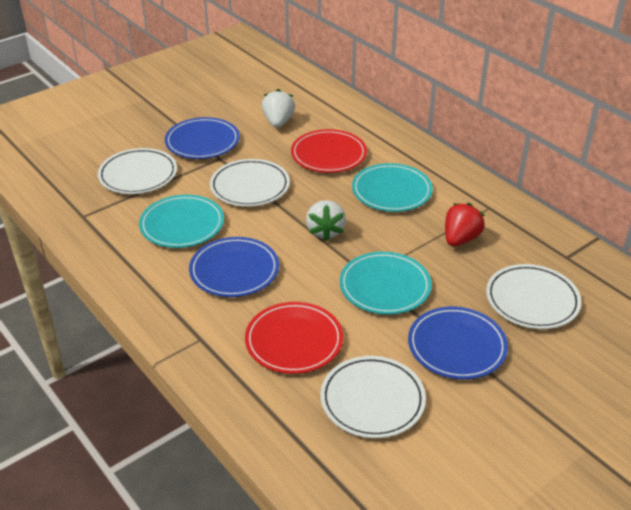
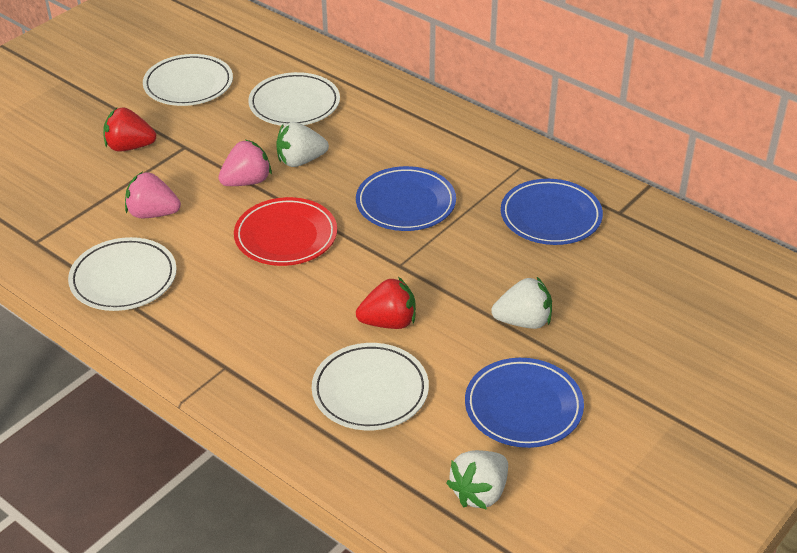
pink strawberry: 0 -> 2
red plate: 2 -> 1
red strawberry: 1 -> 2
turquoise plate: 3 -> 0
white strawberry: 2 -> 3

